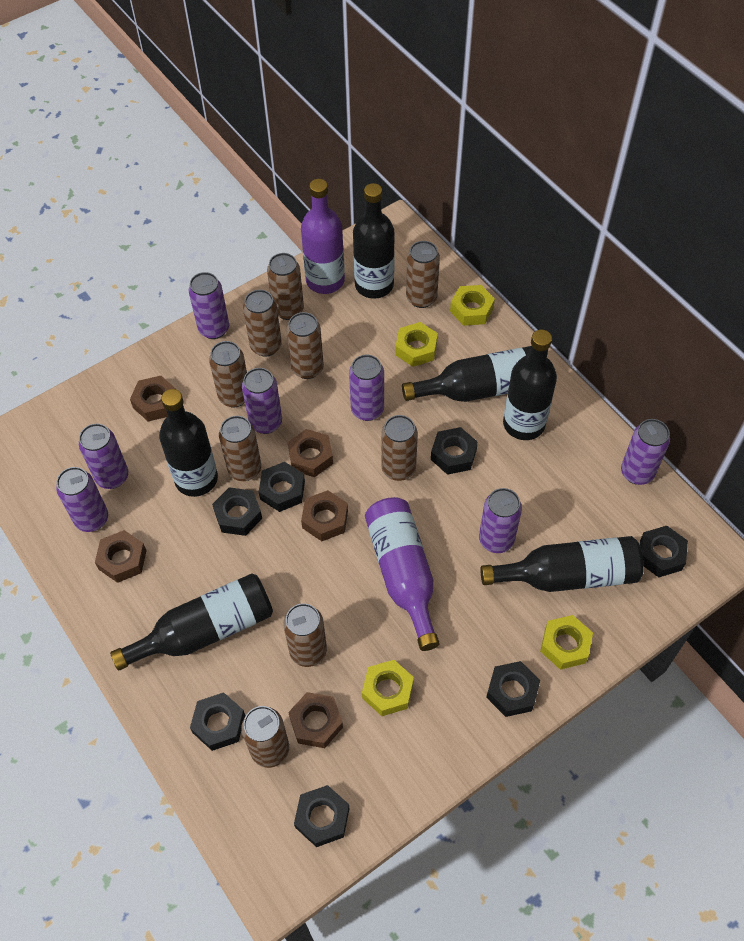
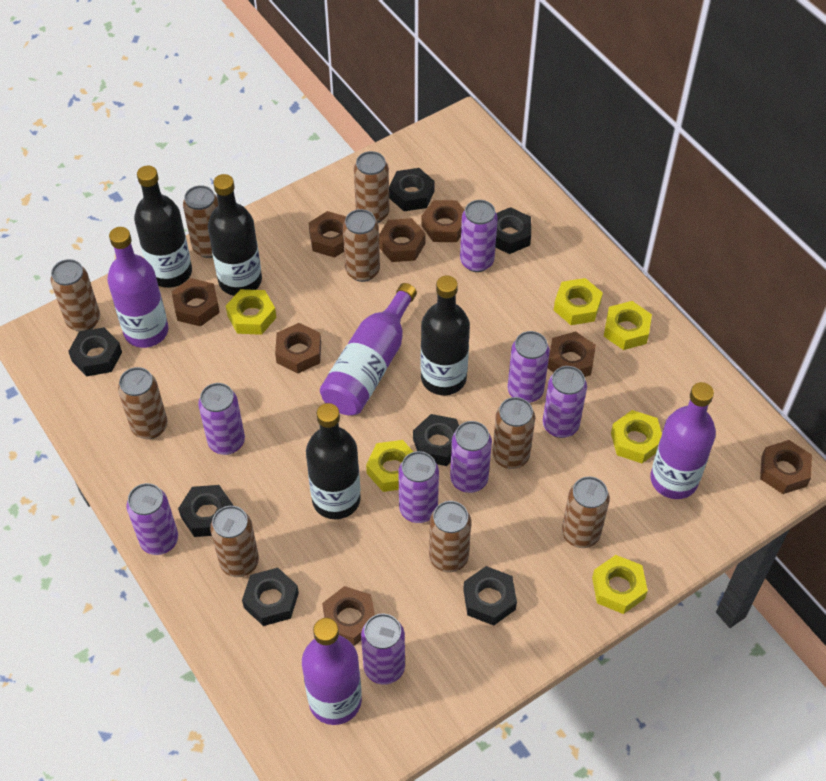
black bottle: 6 -> 4
brown nut: 5 -> 8
purple bottle: 2 -> 4
purple can: 7 -> 8
yellow nut: 4 -> 6

